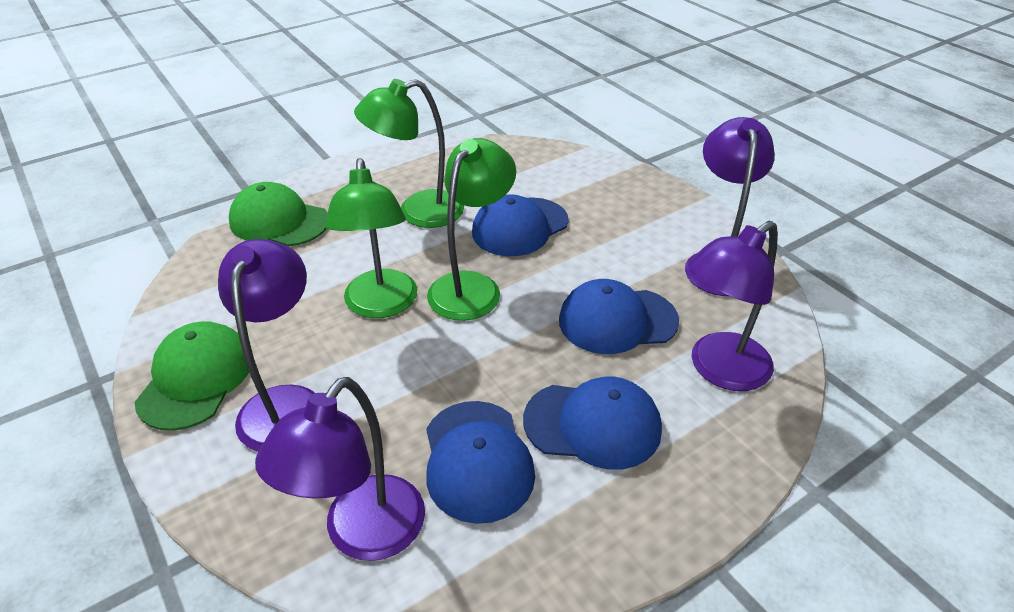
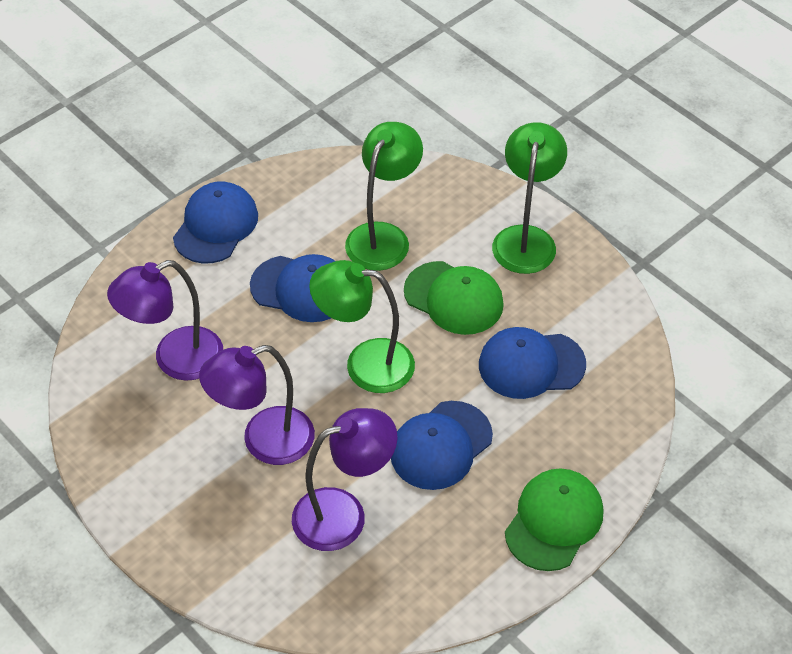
purple lamp: 4 -> 3

